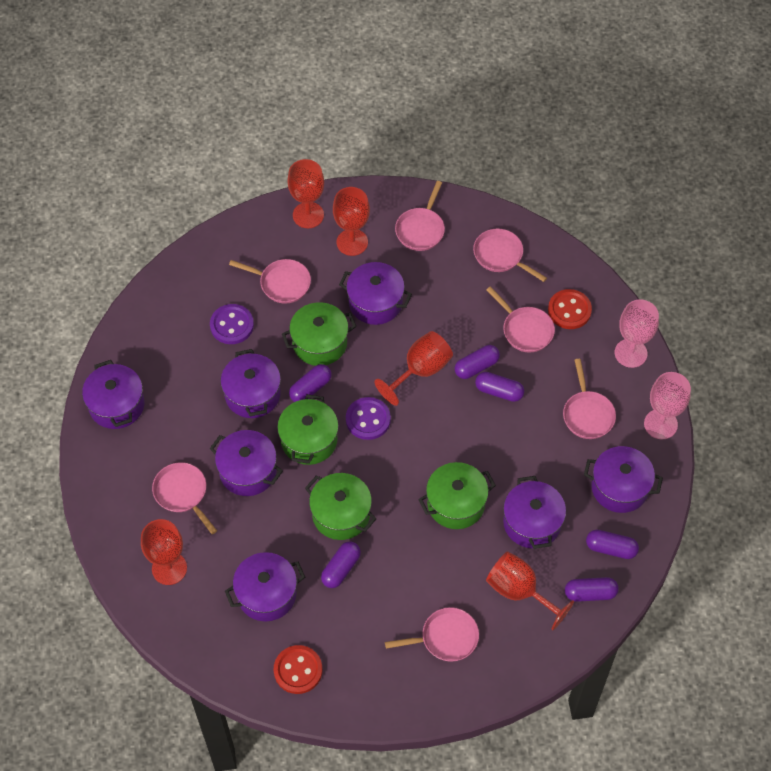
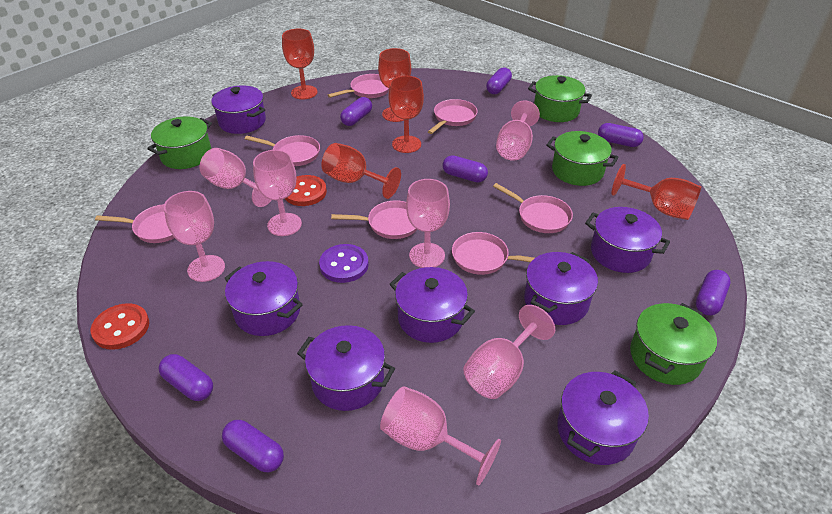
pink goblet: 2 -> 7
purple button: 2 -> 1
purple capsule: 6 -> 7

